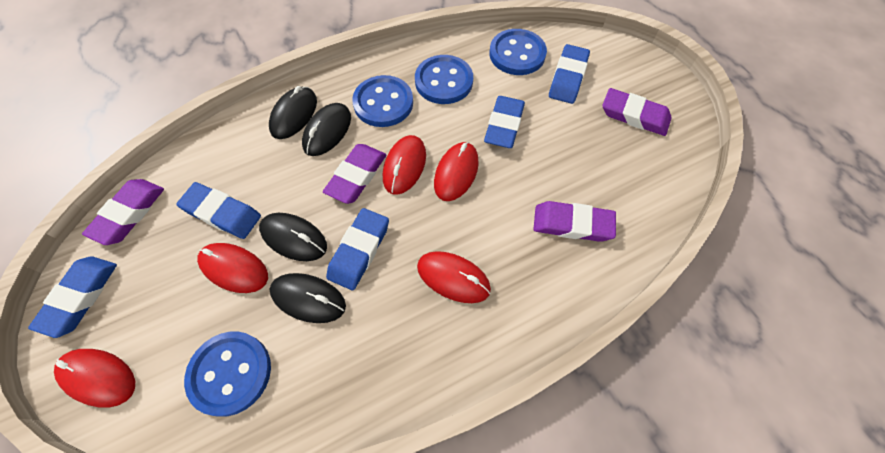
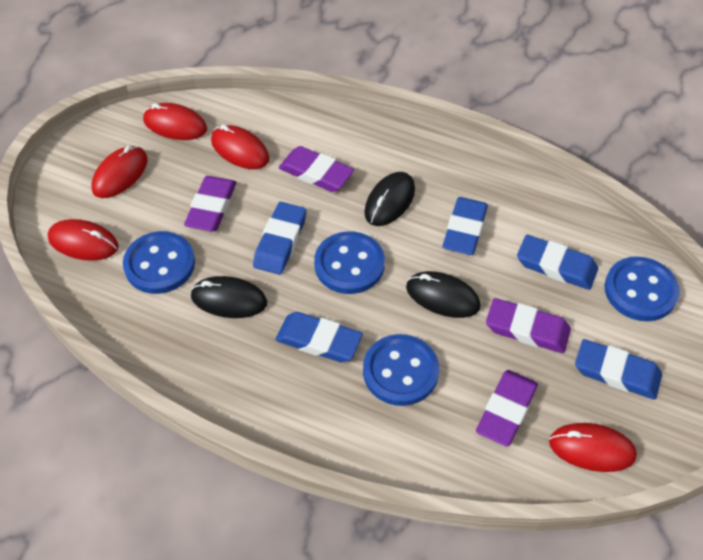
black mouse: 4 -> 3

